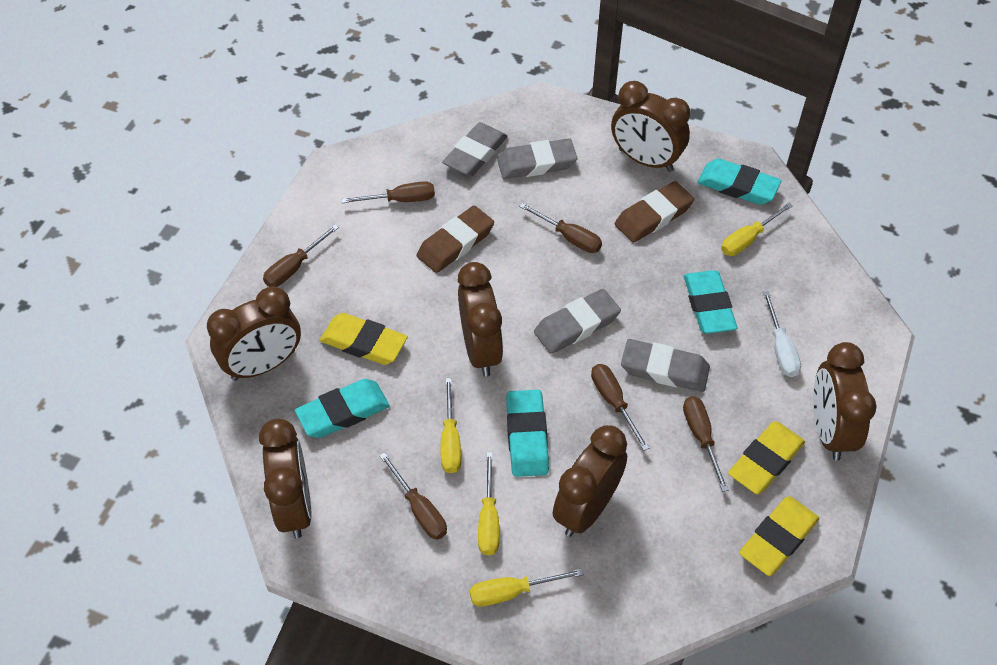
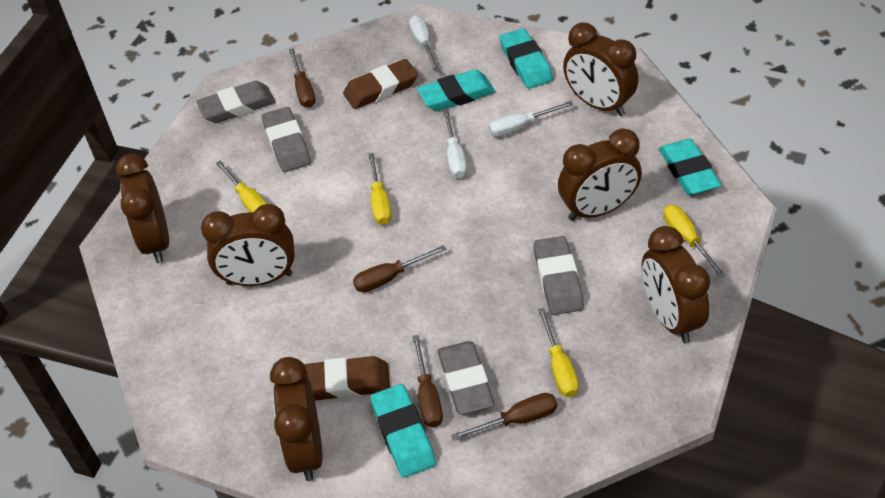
brown screwdriver: 6 -> 4
white screwdriver: 1 -> 3
yellow eraser: 3 -> 0

